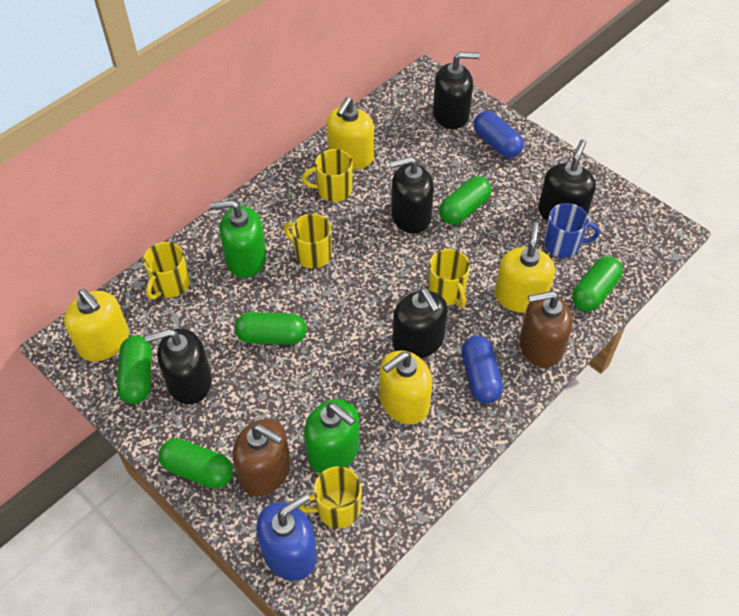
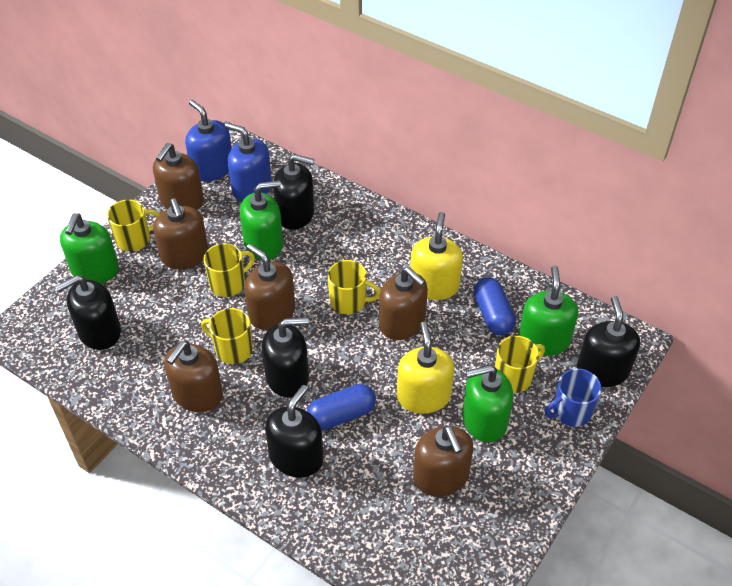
blue soap dispenser: 1 -> 2
brown soap dispenser: 2 -> 6
green capsule: 5 -> 0
green soap dispenser: 2 -> 4
yellow soap dispenser: 4 -> 2

